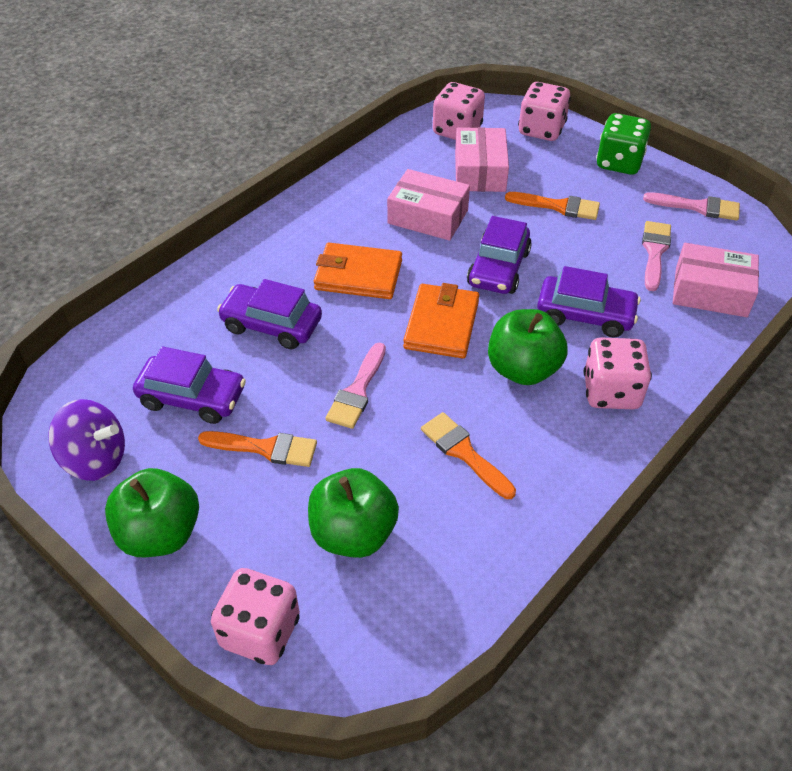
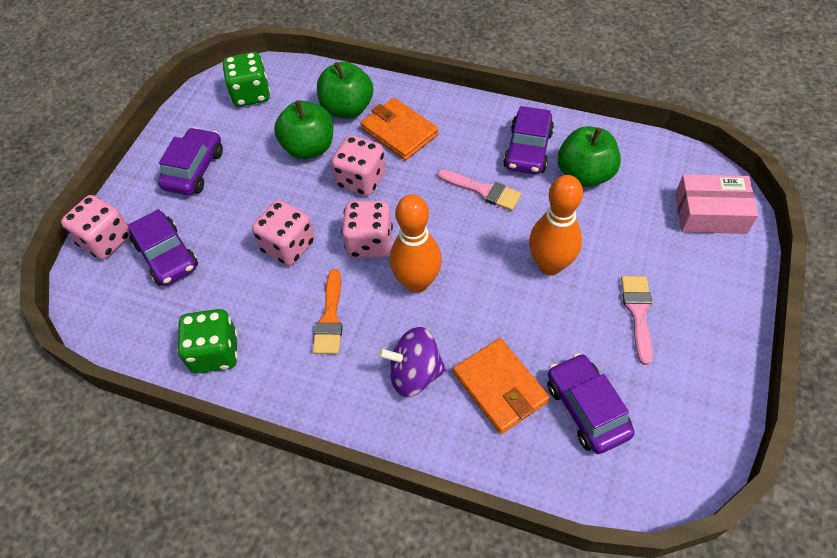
green dice: 1 -> 2
orange bowling pin: 0 -> 2
orange brush: 3 -> 1
pink box: 3 -> 1
pink brush: 3 -> 2

